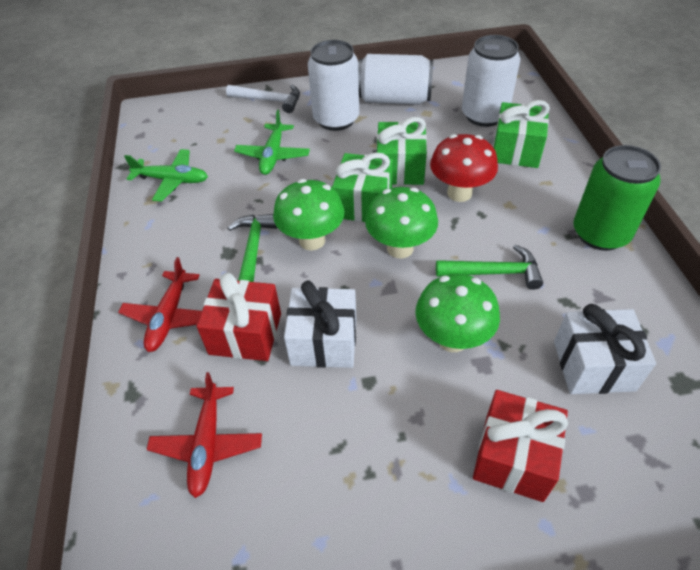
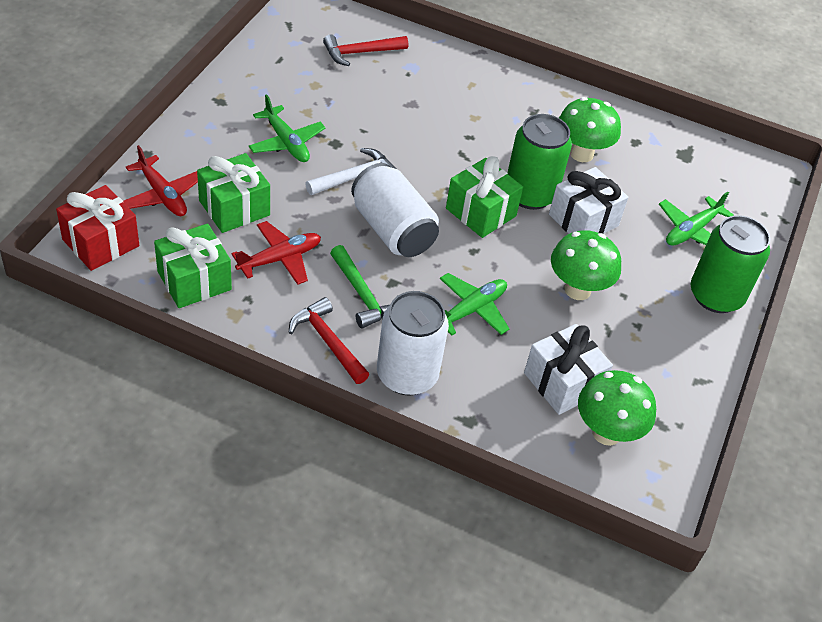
green can: 1 -> 2
green hammer: 2 -> 1
green plane: 2 -> 3
red gift: 2 -> 1
red hammer: 0 -> 2
red mushroom: 1 -> 0
white can: 3 -> 2

